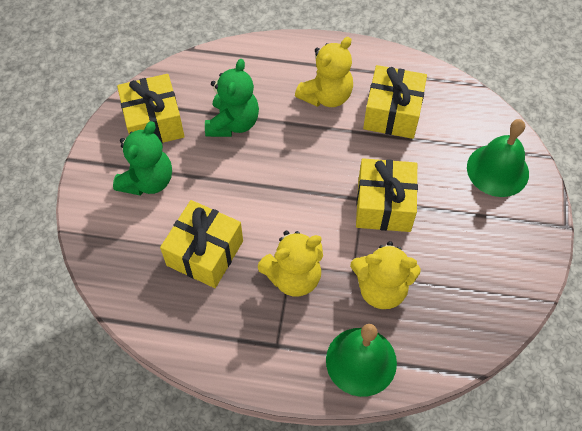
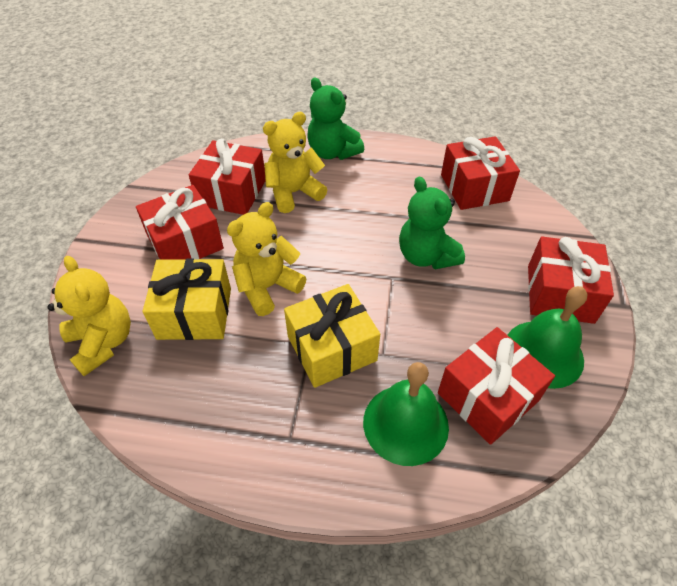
red gift: 0 -> 5
yellow gift: 4 -> 2

